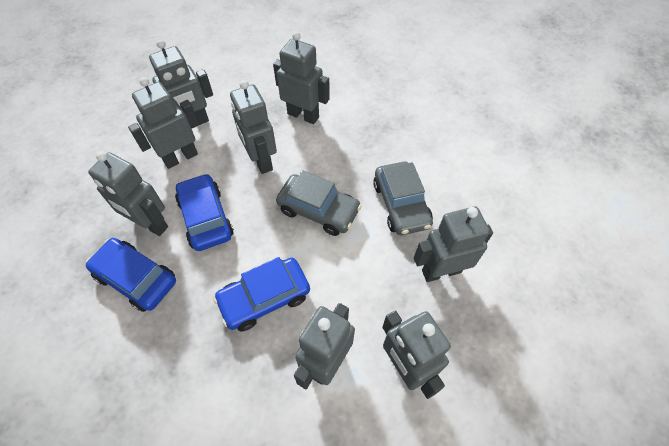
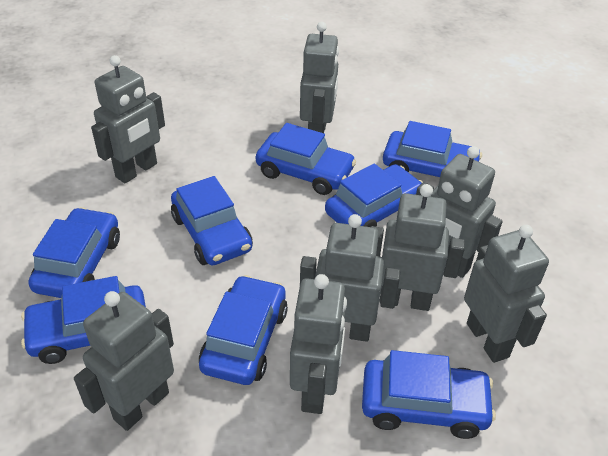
blue car: 3 -> 8
grey car: 2 -> 0

